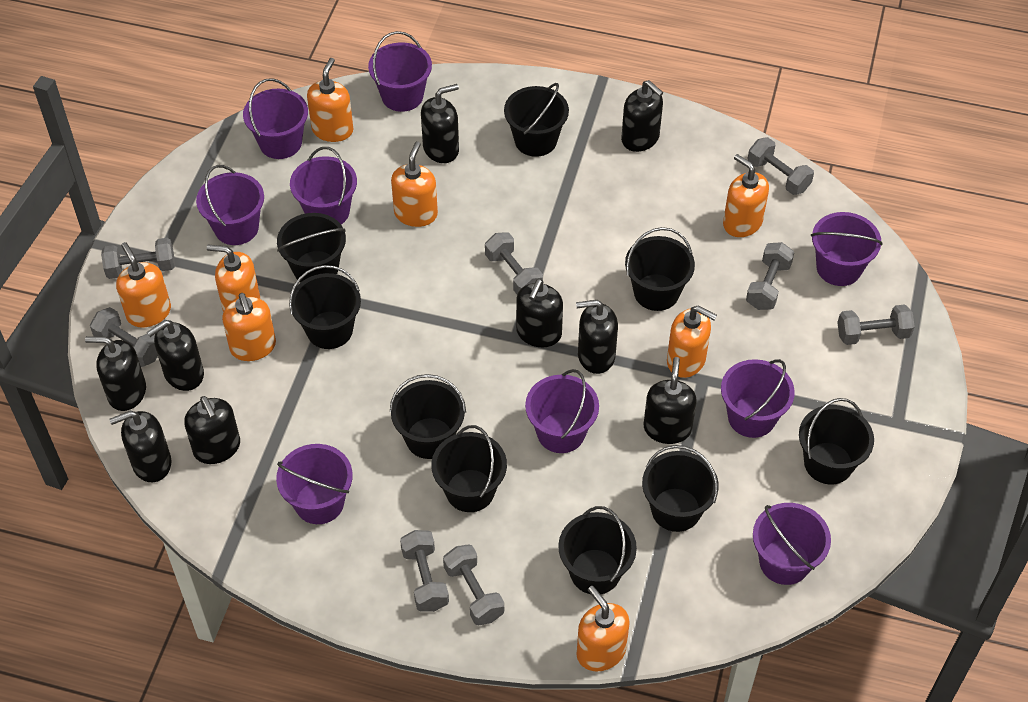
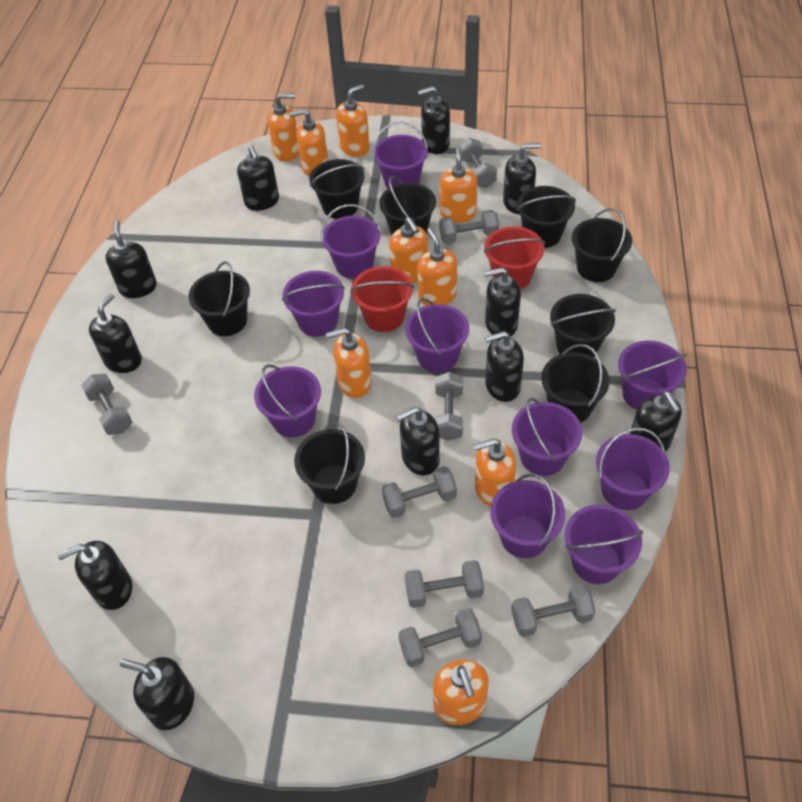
black bucket: 9 -> 8
black soap dispenser: 9 -> 11
orange soap dispenser: 8 -> 9
purple bucket: 9 -> 10
red bucket: 0 -> 2

